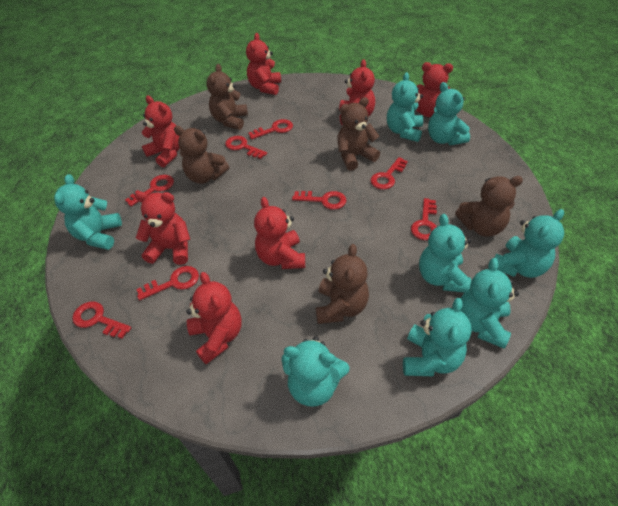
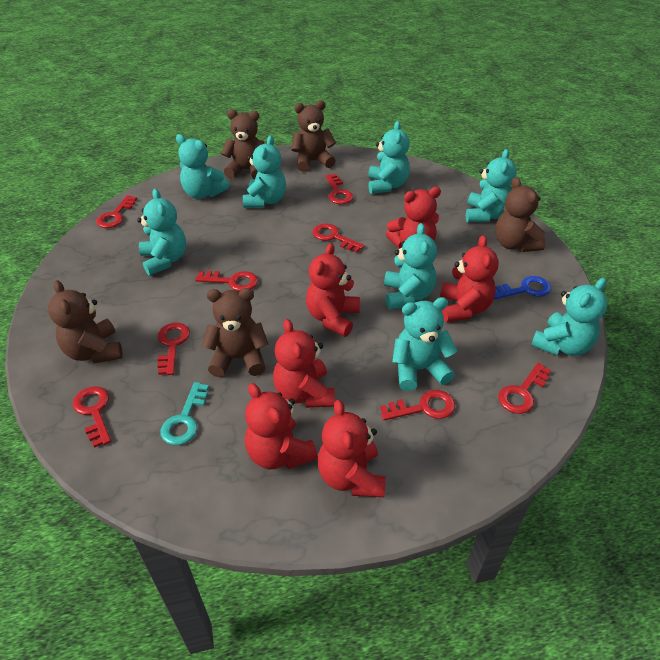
blue key: 0 -> 1
red teddy bear: 7 -> 6
turquoise key: 0 -> 1

